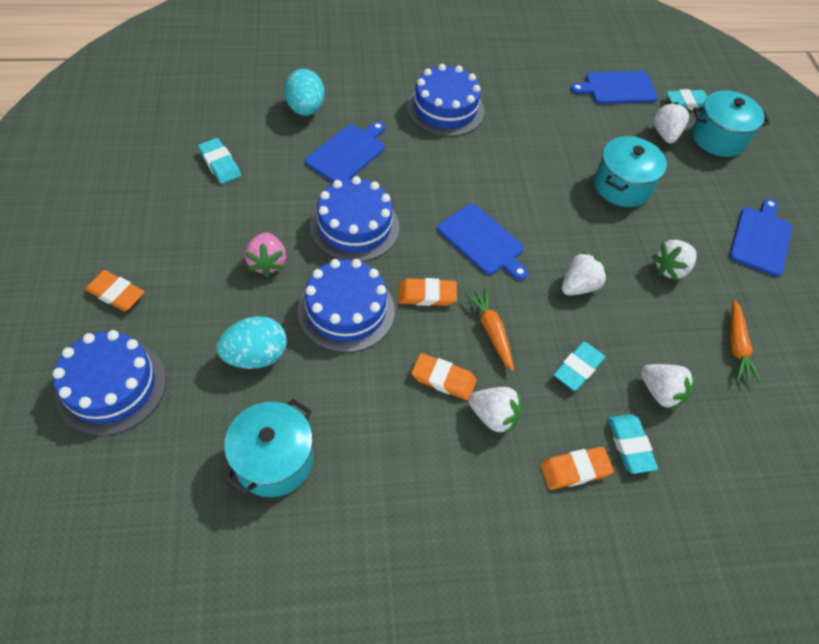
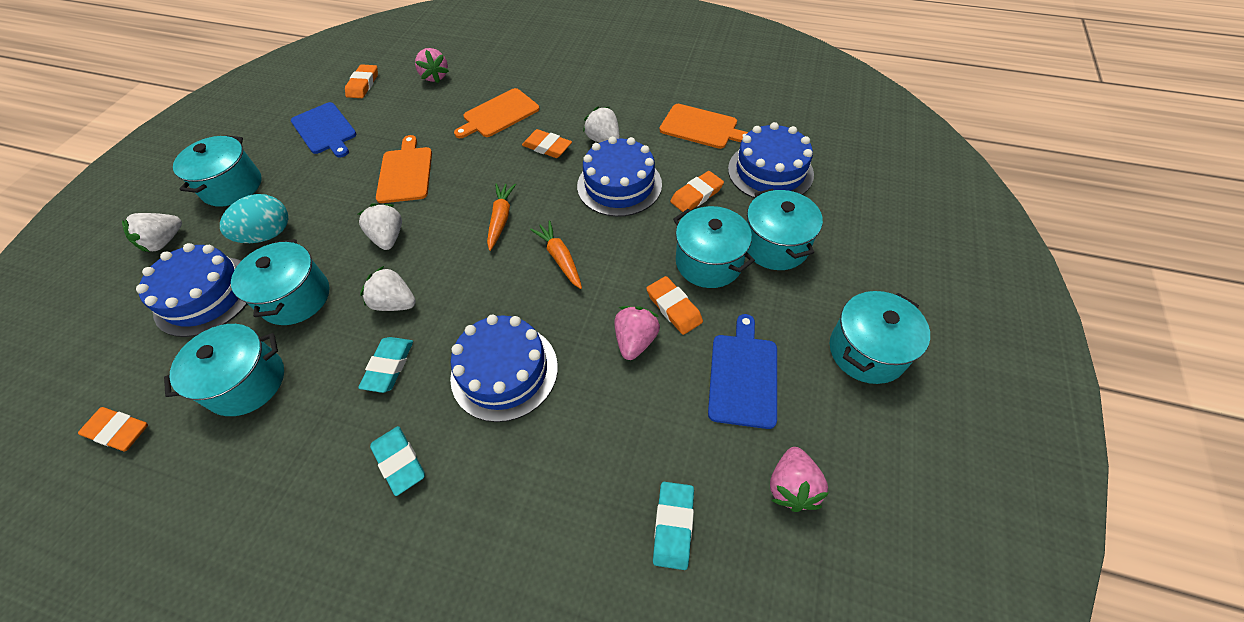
blue cutting board: 4 -> 2
orange cutting board: 0 -> 3
orange eraser: 4 -> 5
pink strawberry: 1 -> 3
turquoise egg: 2 -> 1
turquoise eraser: 4 -> 3
turquoise pot: 3 -> 6
white strawberry: 5 -> 4

